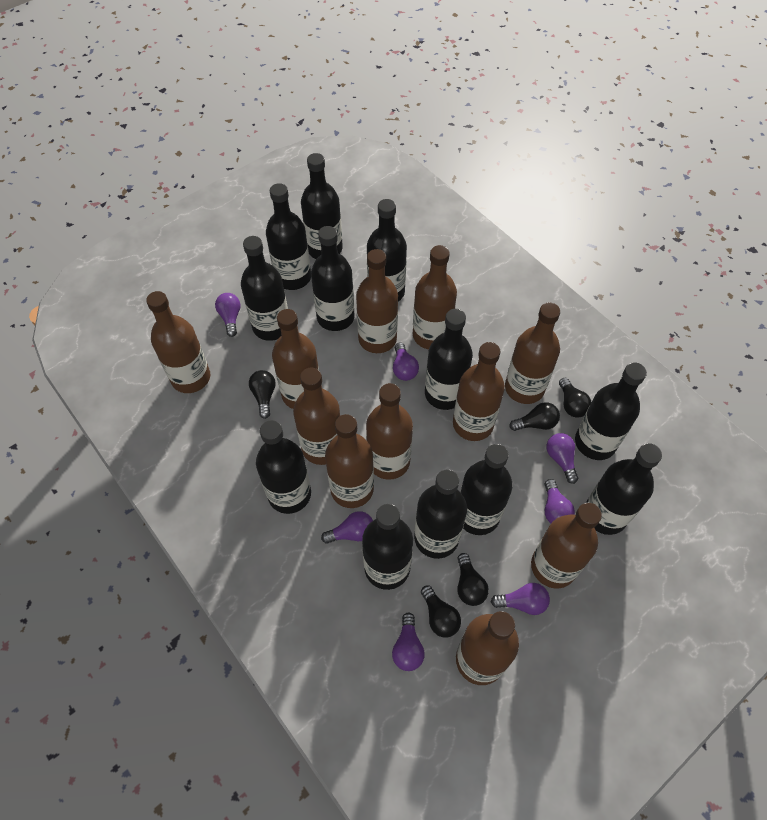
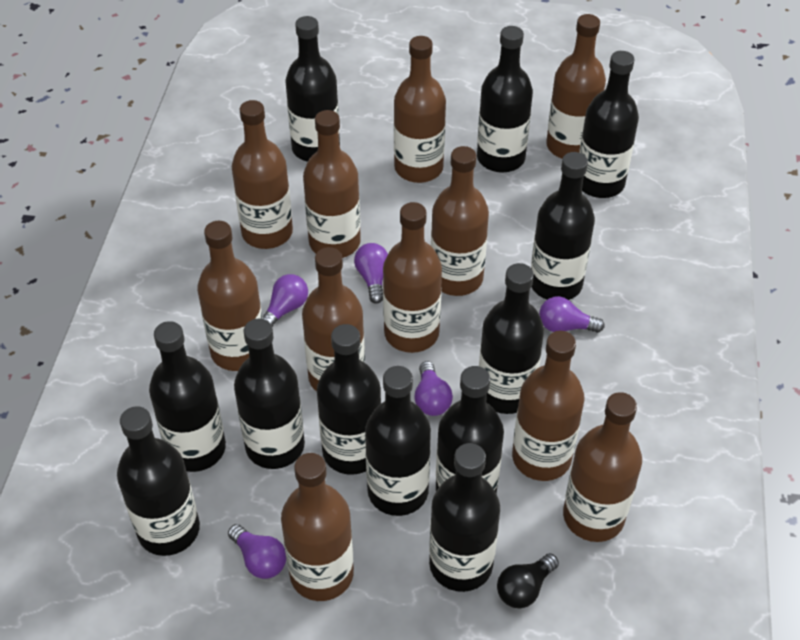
black light bulb: 5 -> 1
purple light bulb: 7 -> 5

